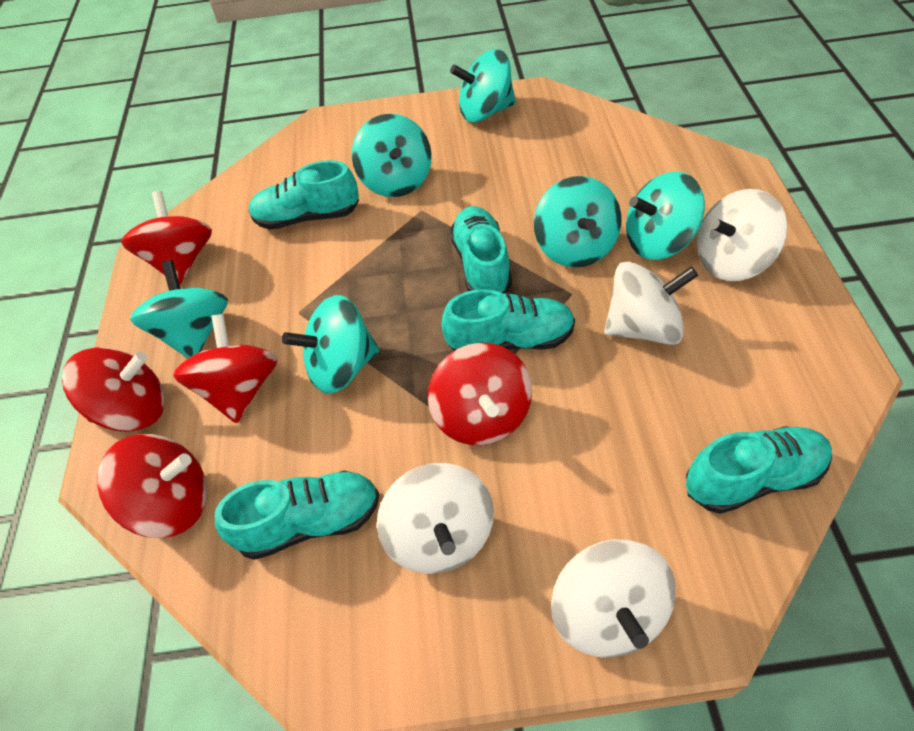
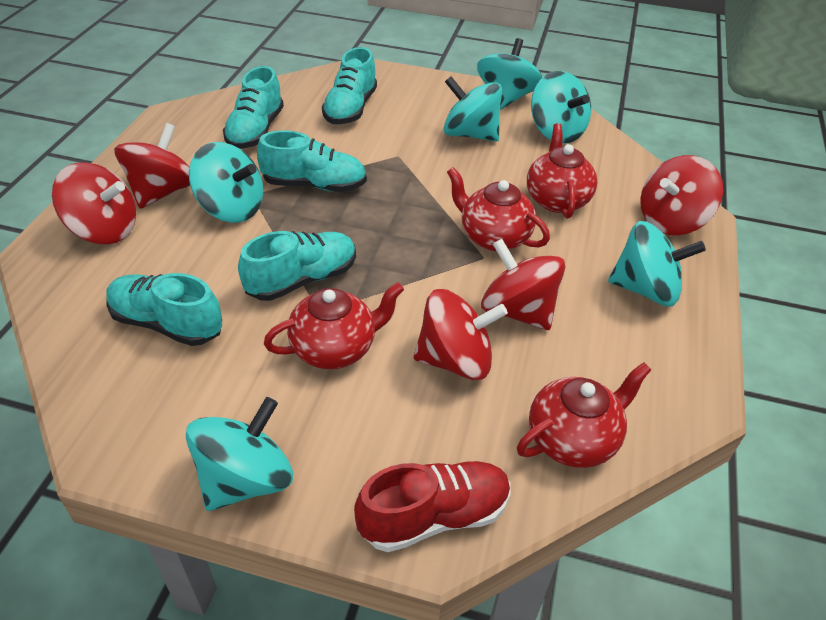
red shoe: 0 -> 1
red teapot: 0 -> 4
white spinning top: 4 -> 0

